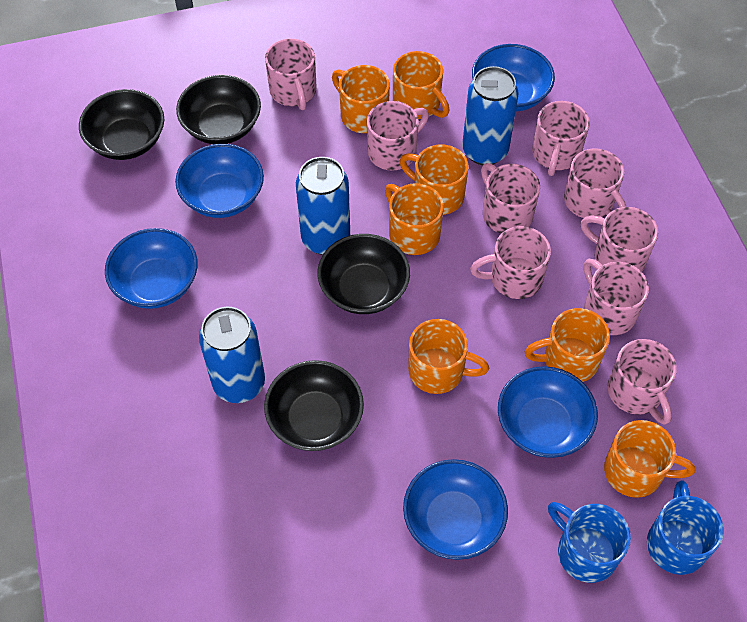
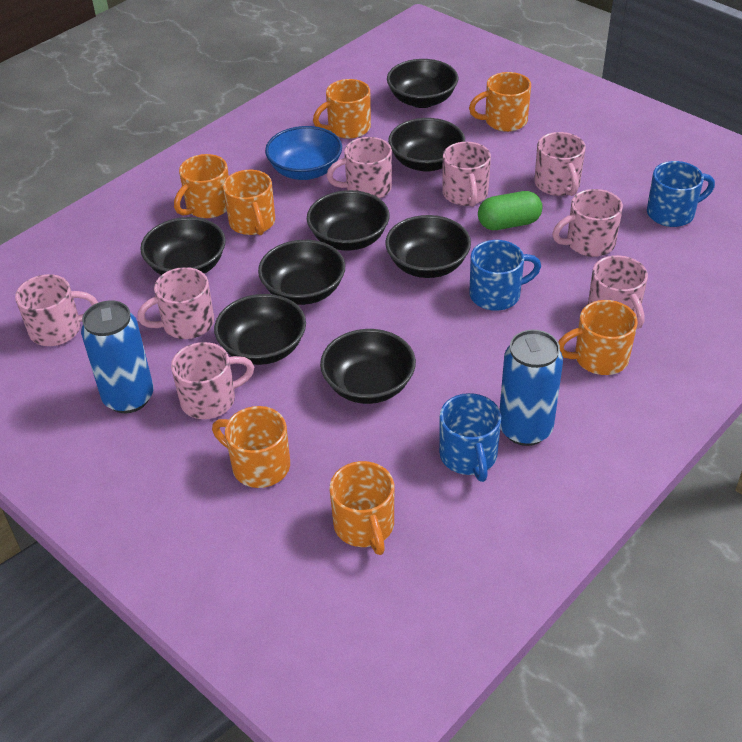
black bowl: 4 -> 8
blue bowl: 5 -> 1
blue can: 3 -> 2
blue mug: 2 -> 3
green capsule: 0 -> 1
pink mug: 9 -> 8

